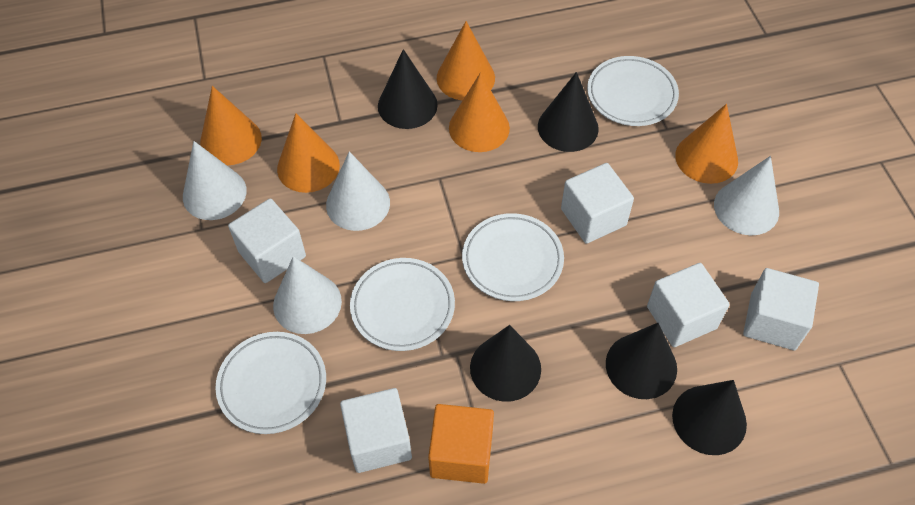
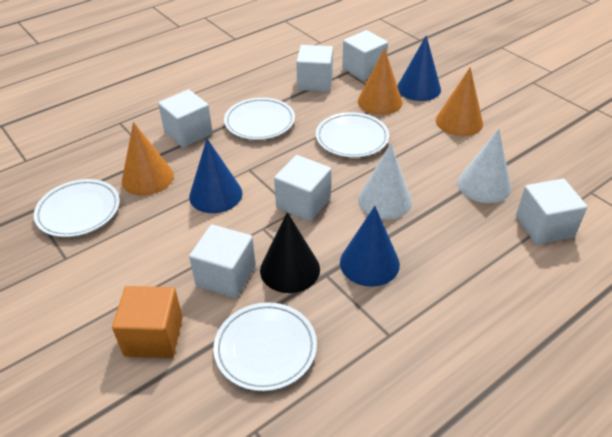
black cone: 5 -> 1
blue cone: 0 -> 3
orange cone: 5 -> 3
white cone: 4 -> 2
white cube: 5 -> 6

